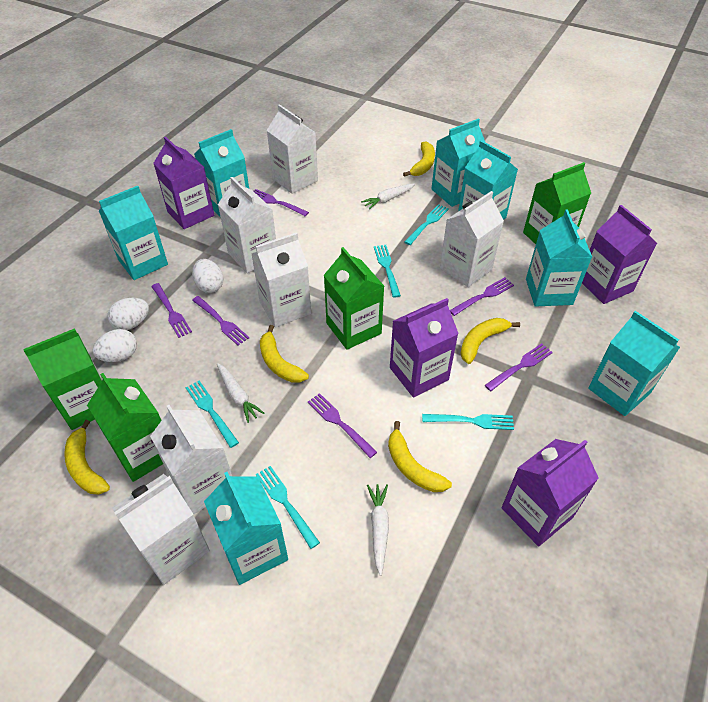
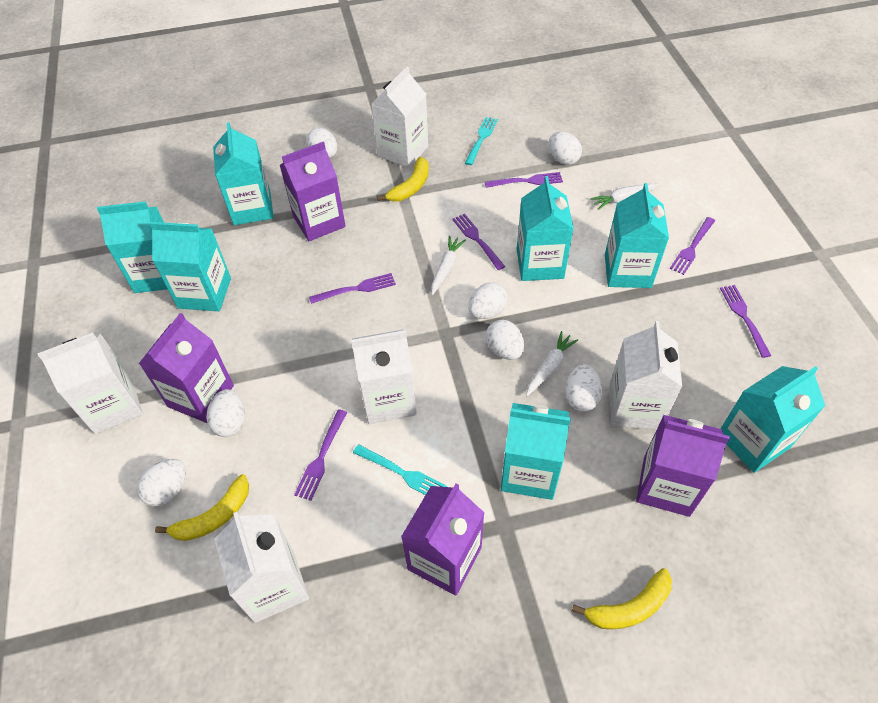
green carton: 4 -> 0
turquoise fork: 5 -> 2
white carton: 6 -> 5
white egg: 3 -> 7
yellow banana: 5 -> 3

